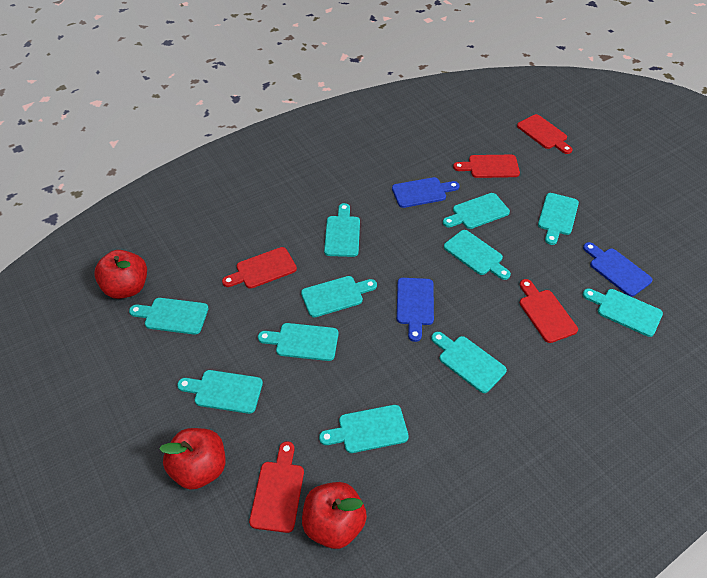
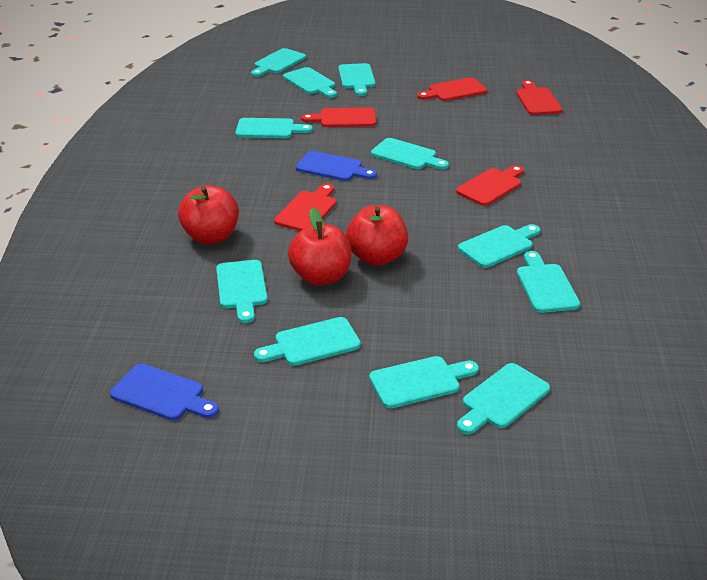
blue cutting board: 3 -> 2

